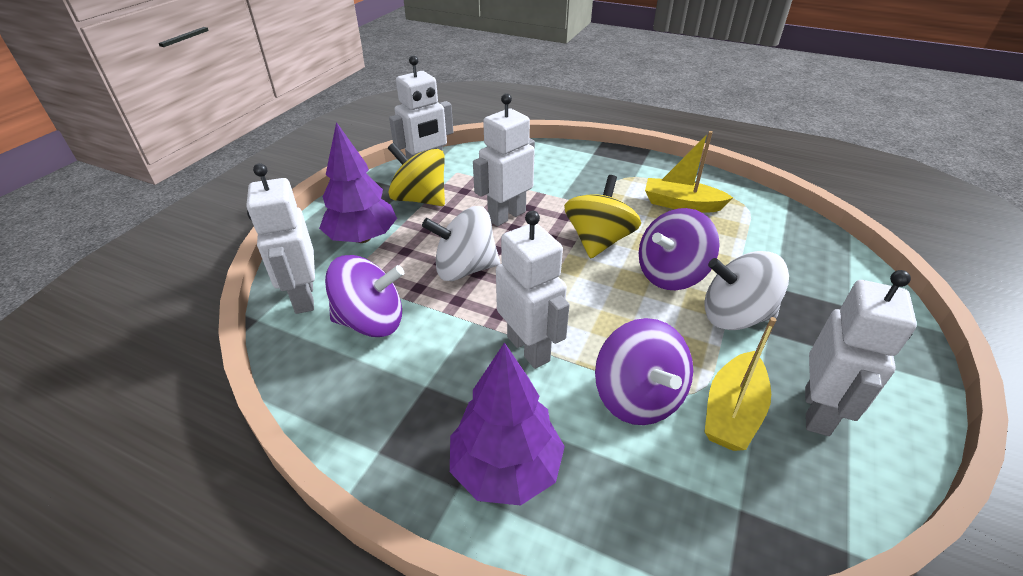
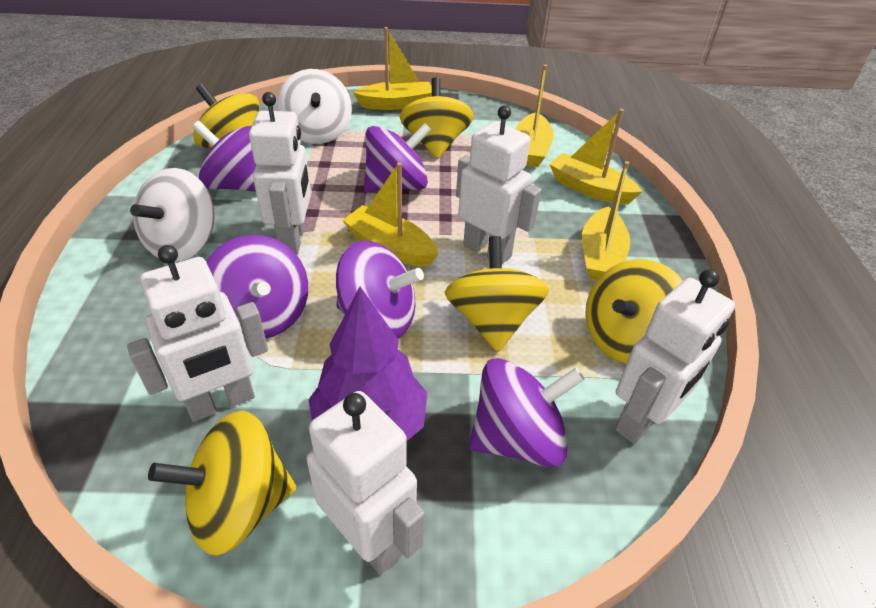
purple spinning top: 3 -> 5
purple tree: 2 -> 1
yellow boat: 2 -> 5
yellow spinning top: 2 -> 5

